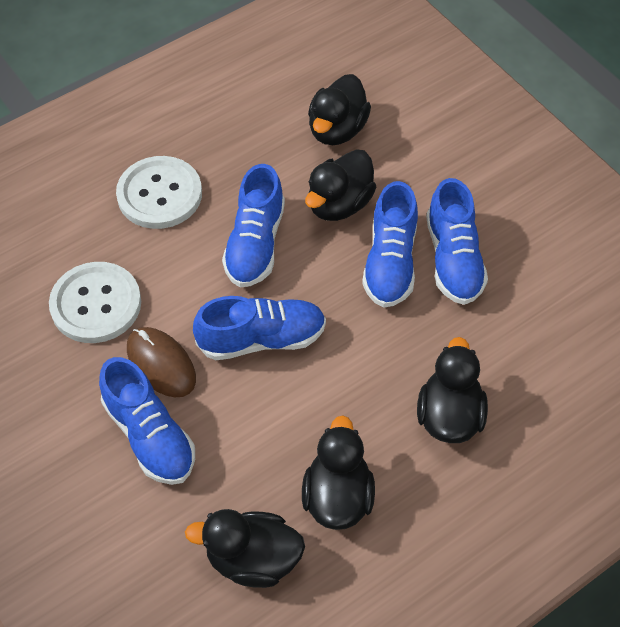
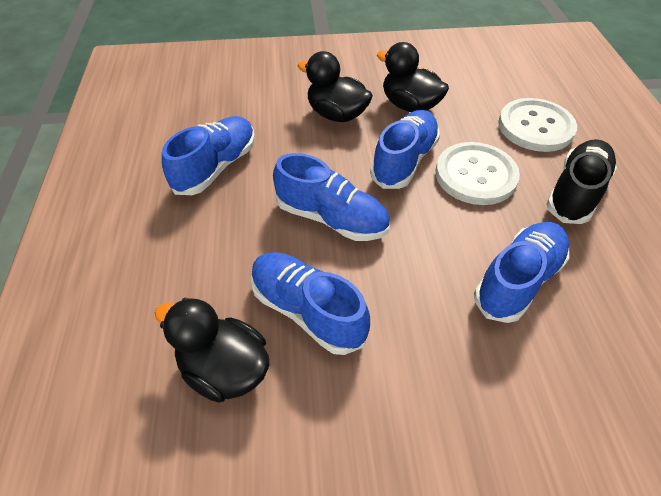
black duck: 5 -> 3
black shoe: 0 -> 1
brown mouse: 1 -> 0

